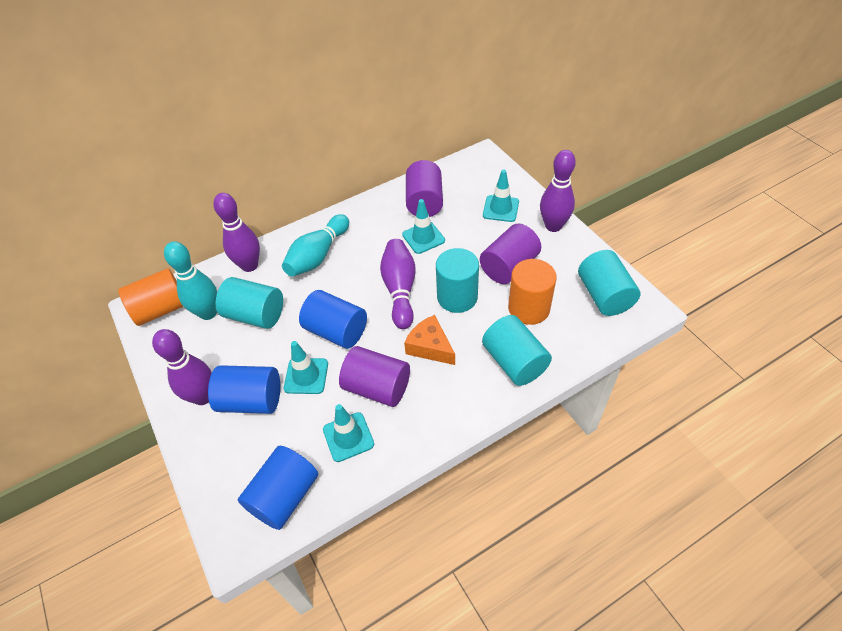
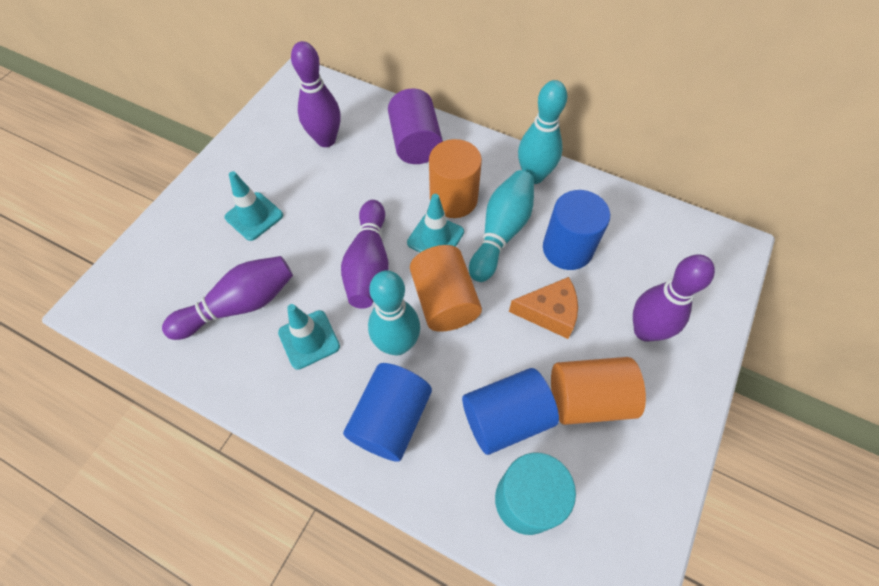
orange cylinder: 2 -> 3
purple cylinder: 3 -> 1
turquoise bowling pin: 2 -> 3
turquoise cylinder: 4 -> 1
turquoise traffic cone: 4 -> 3

